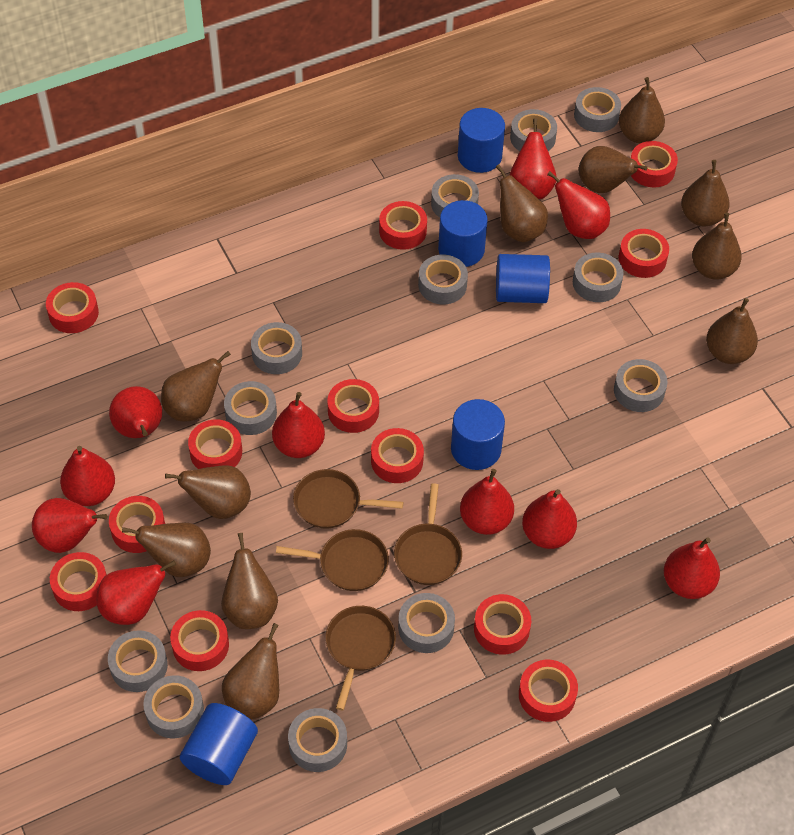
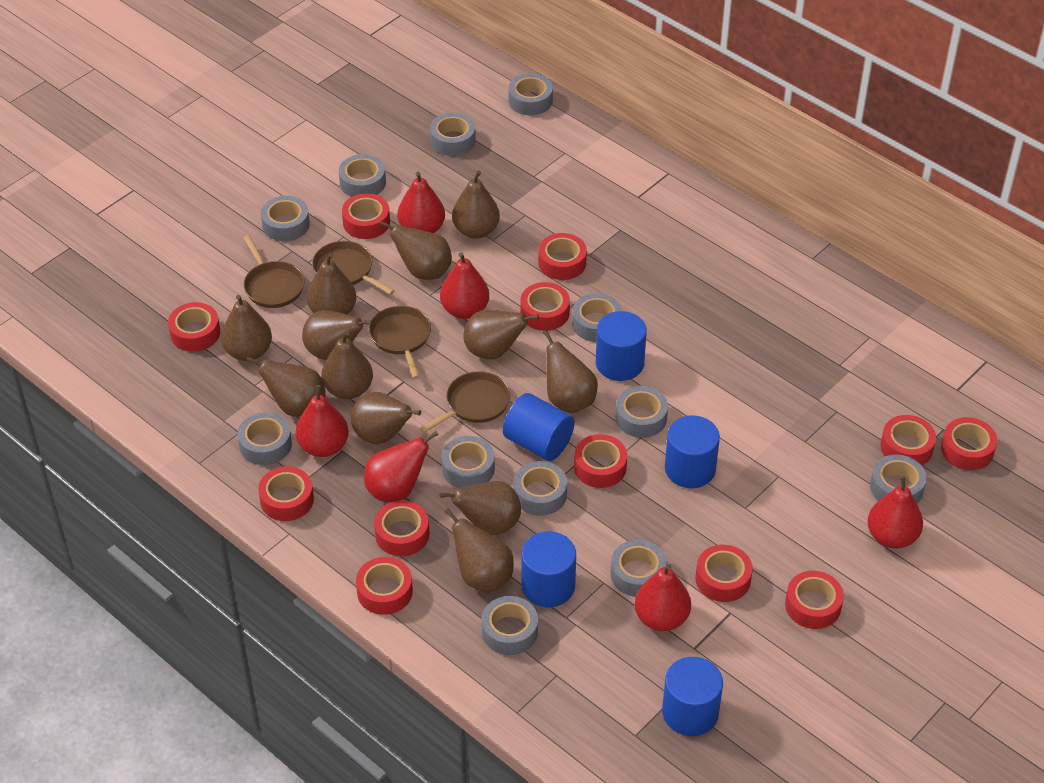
brown pear: 11 -> 12
red pear: 10 -> 6

